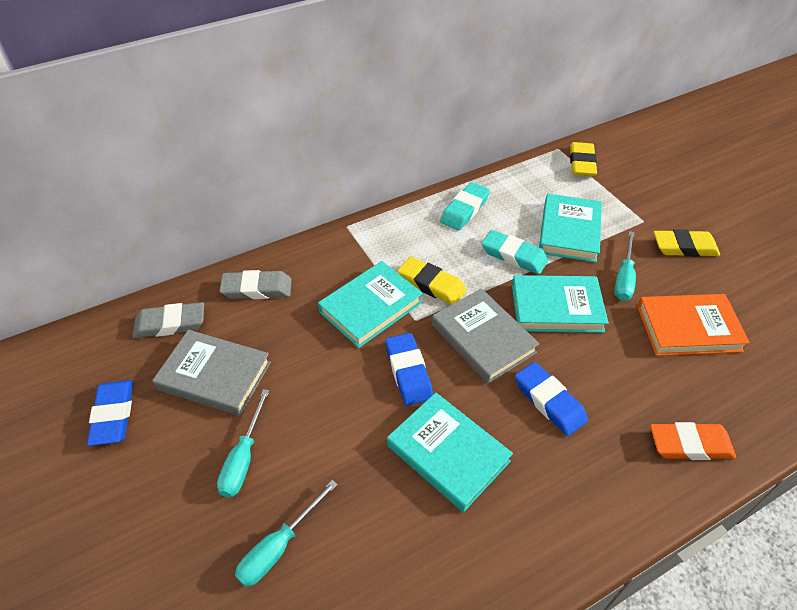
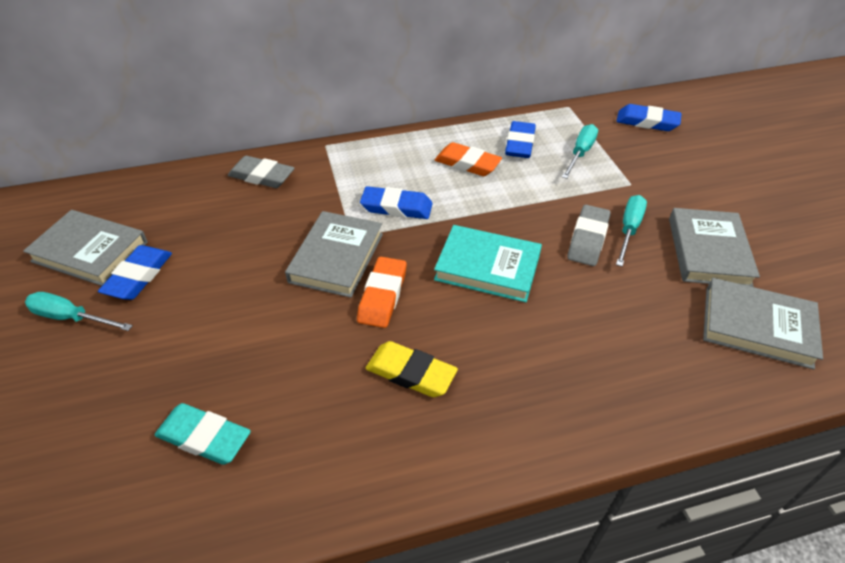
blue eraser: 3 -> 4
grey book: 2 -> 4
orange book: 1 -> 0
orange eraser: 1 -> 2
turquoise book: 4 -> 1
turquoise eraser: 2 -> 1
yellow eraser: 3 -> 1

